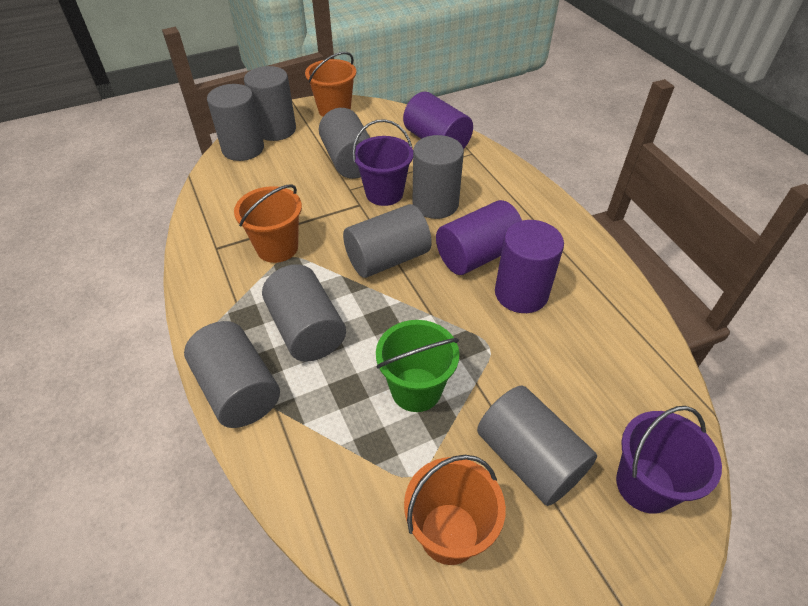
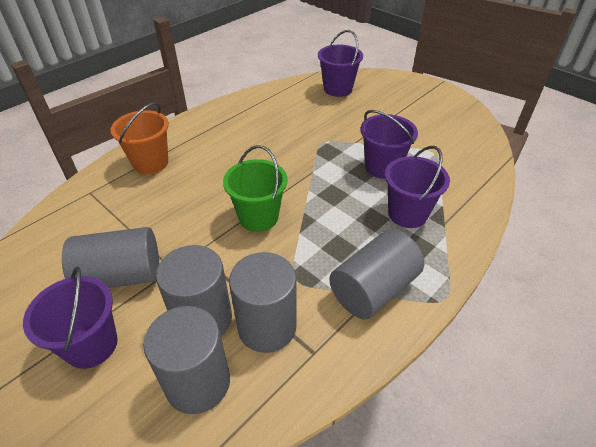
grey cylinder: 8 -> 5
orange bucket: 3 -> 1
purple bucket: 2 -> 4
purple cylinder: 3 -> 0

